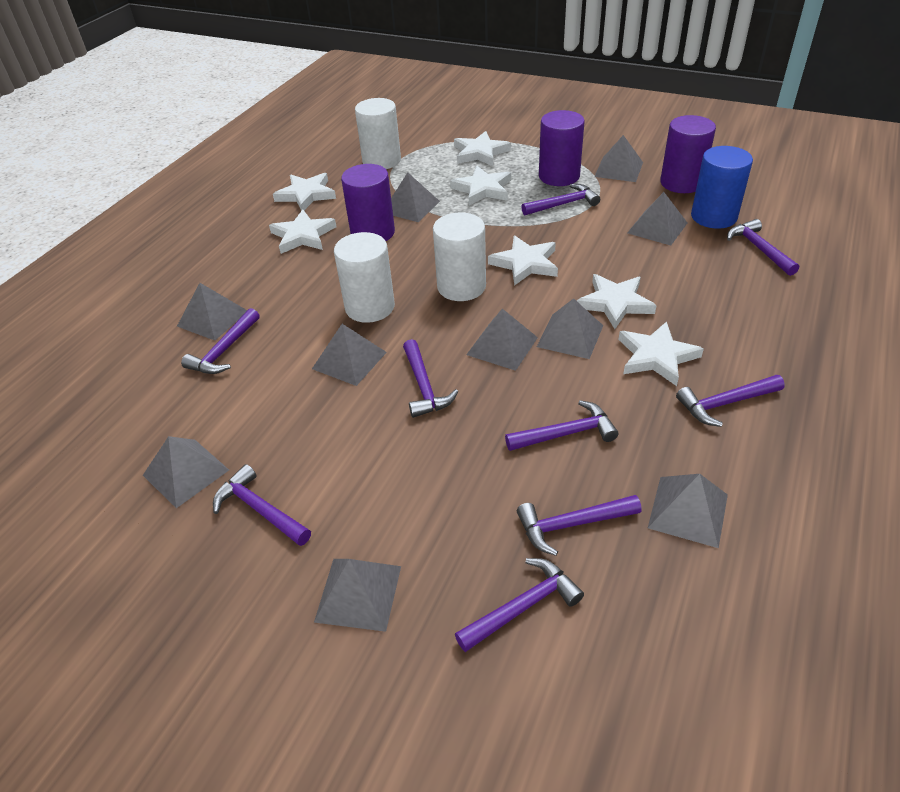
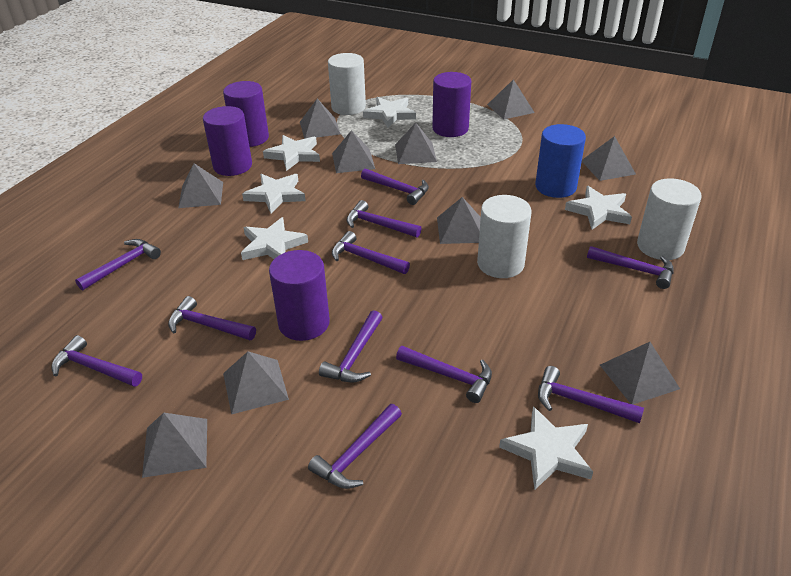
purple cylinder: 3 -> 4
purple hammer: 9 -> 11
white star: 7 -> 6

